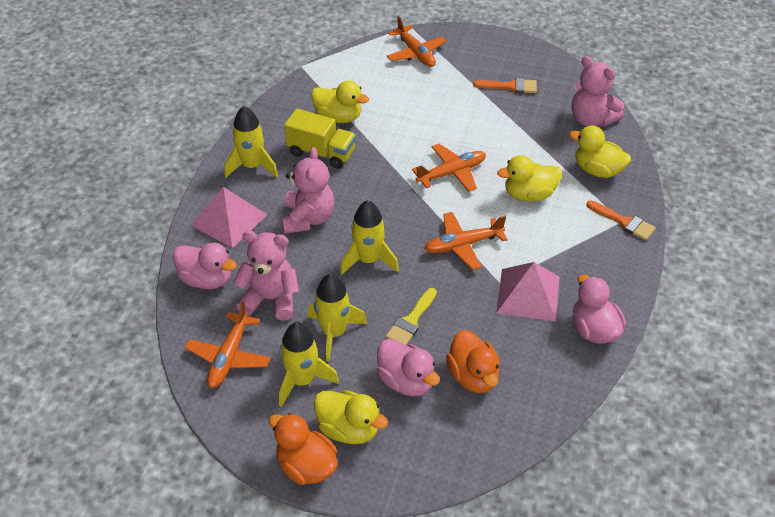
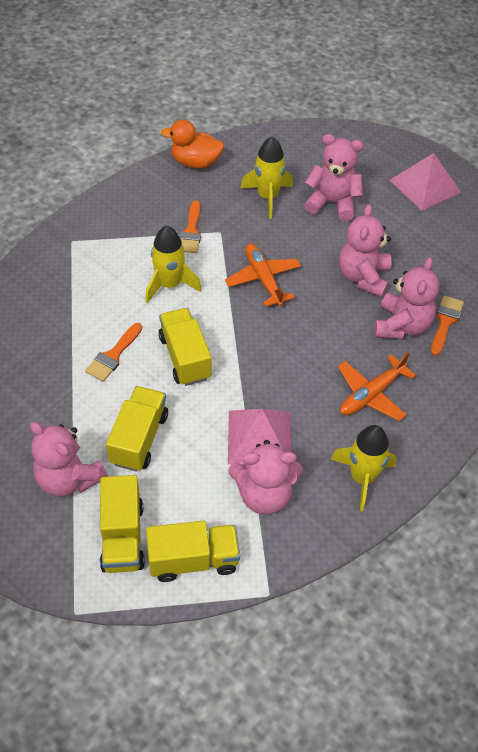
orange brush: 2 -> 3
orange duck: 2 -> 1
orange plane: 4 -> 2
pink duck: 3 -> 0
pink teddy bear: 3 -> 5
yellow brush: 1 -> 0
yellow duck: 4 -> 0
yellow rocket: 4 -> 3
yellow truck: 1 -> 4

